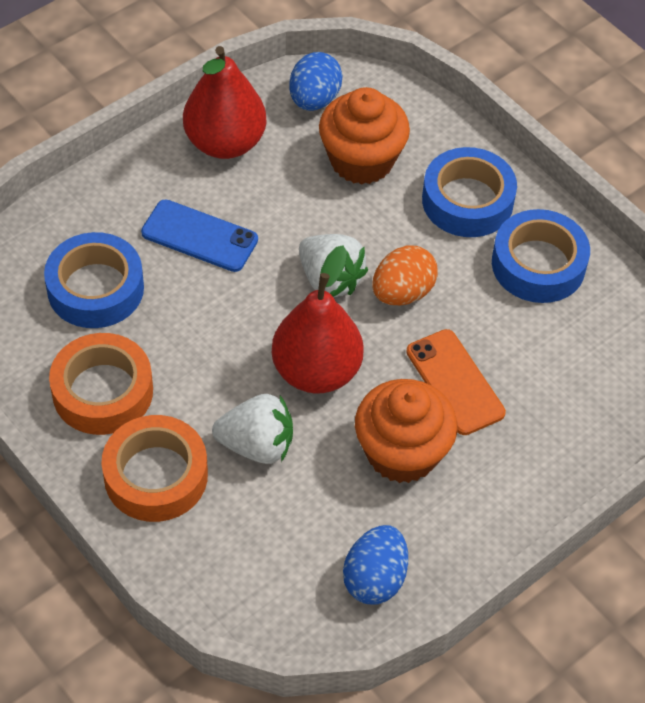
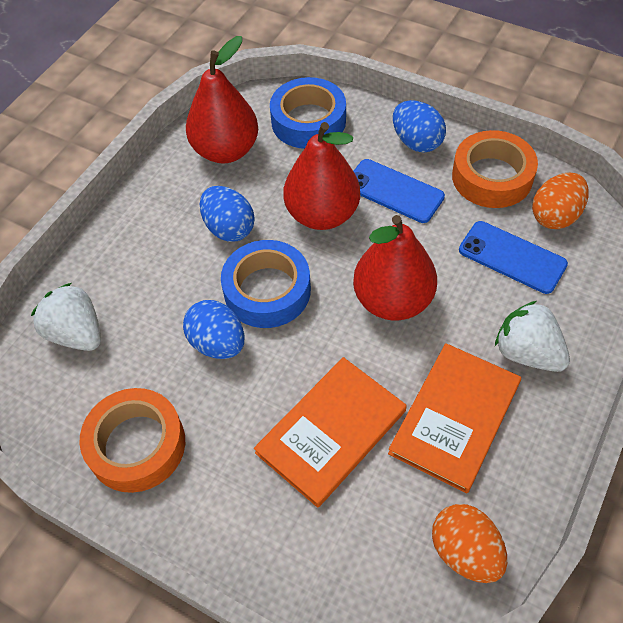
blue egg: 2 -> 3
blue phone: 1 -> 2
blue tape: 3 -> 2
orange book: 0 -> 2
orange cupcake: 2 -> 0
orange egg: 1 -> 2
orange phone: 1 -> 0
red pear: 2 -> 3

